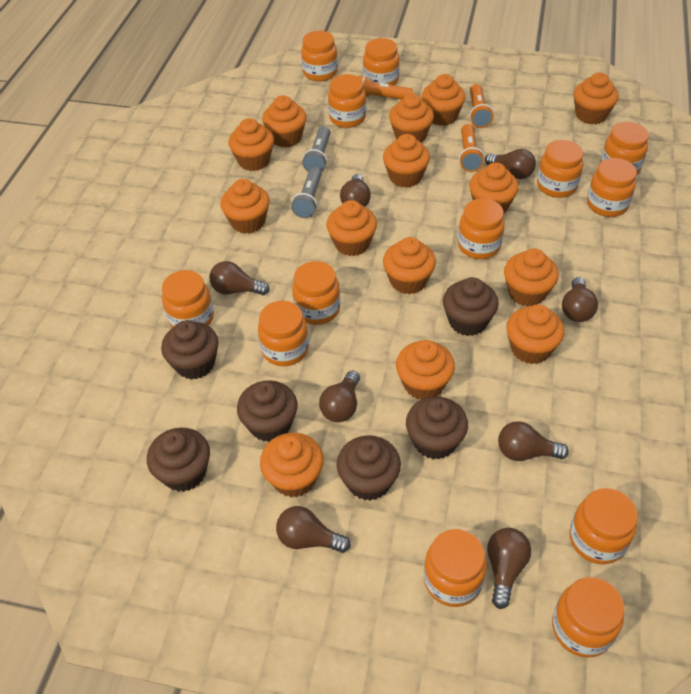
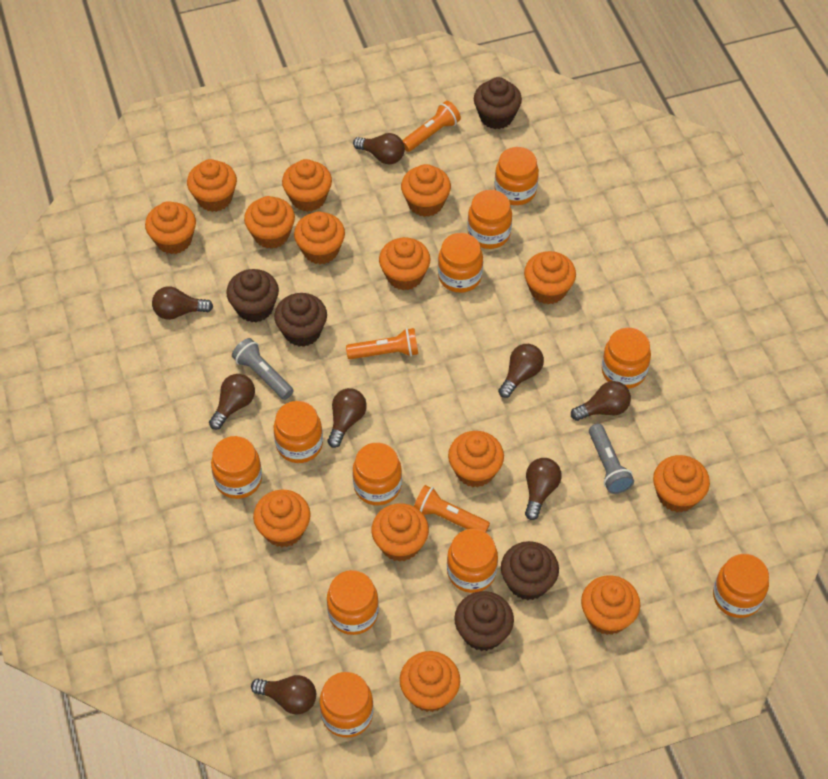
brown cupcake: 6 -> 5
orange jar: 13 -> 11

